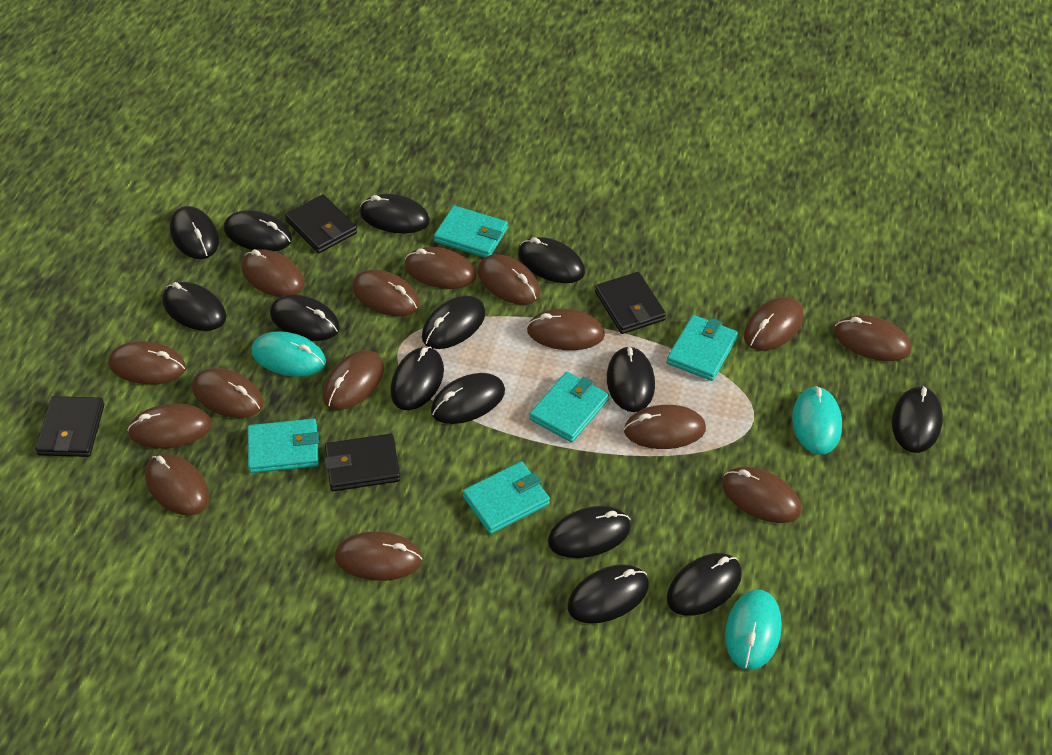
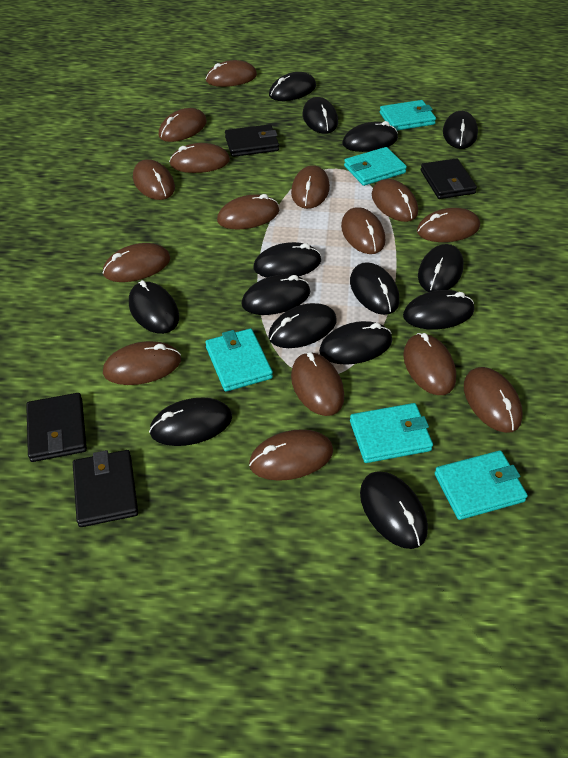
turquoise mouse: 3 -> 0

